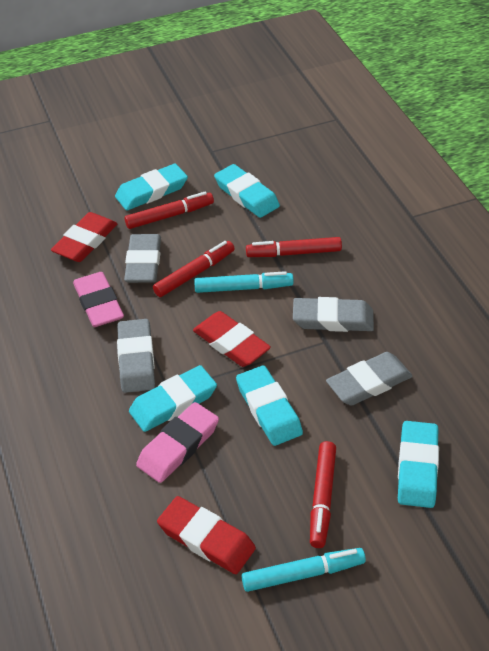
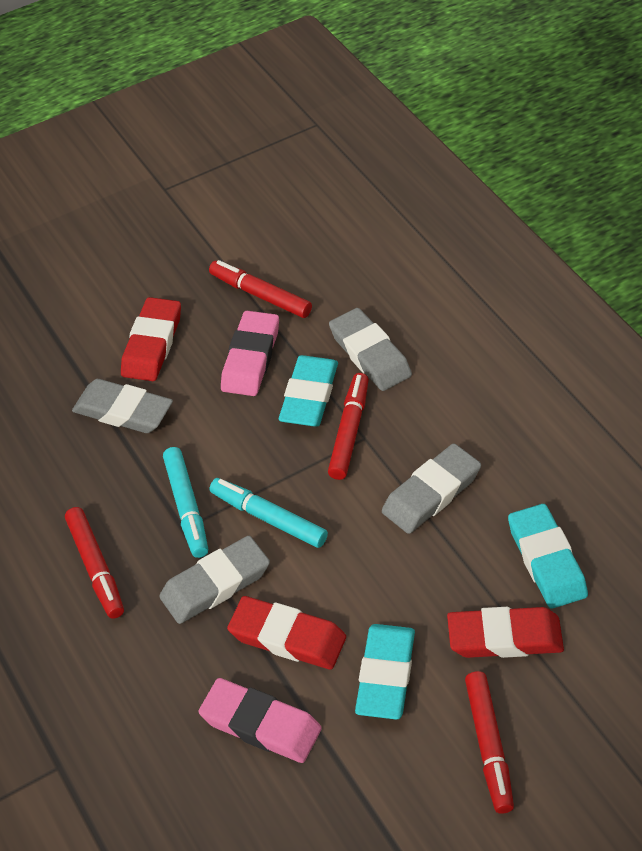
turquoise eraser: 5 -> 3

